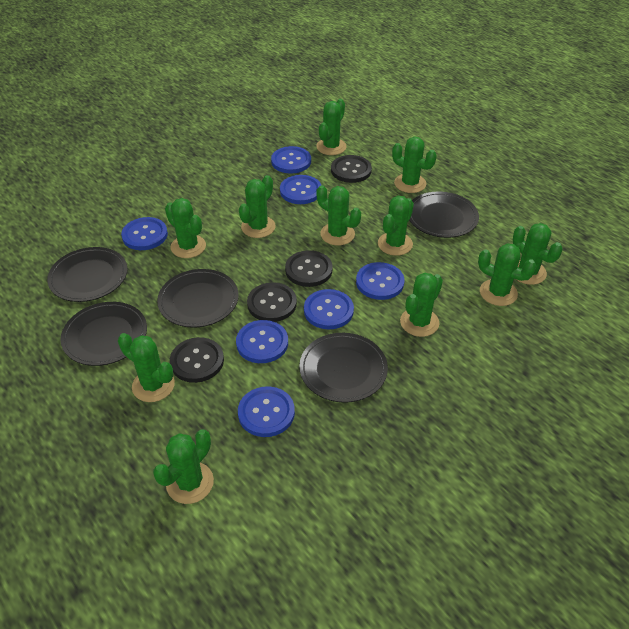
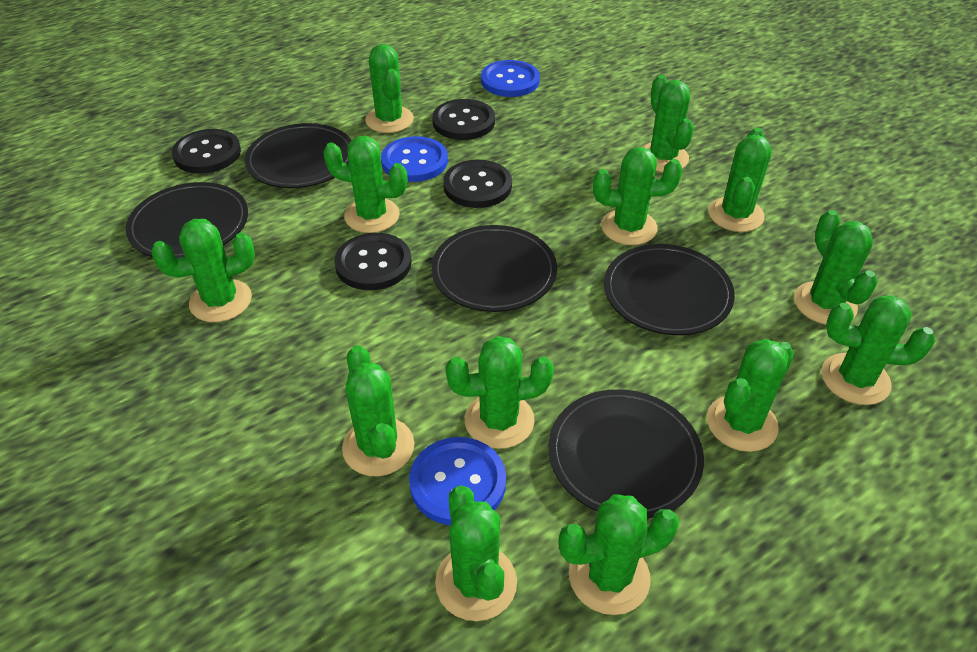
blue button: 7 -> 3
green cactus: 11 -> 13

